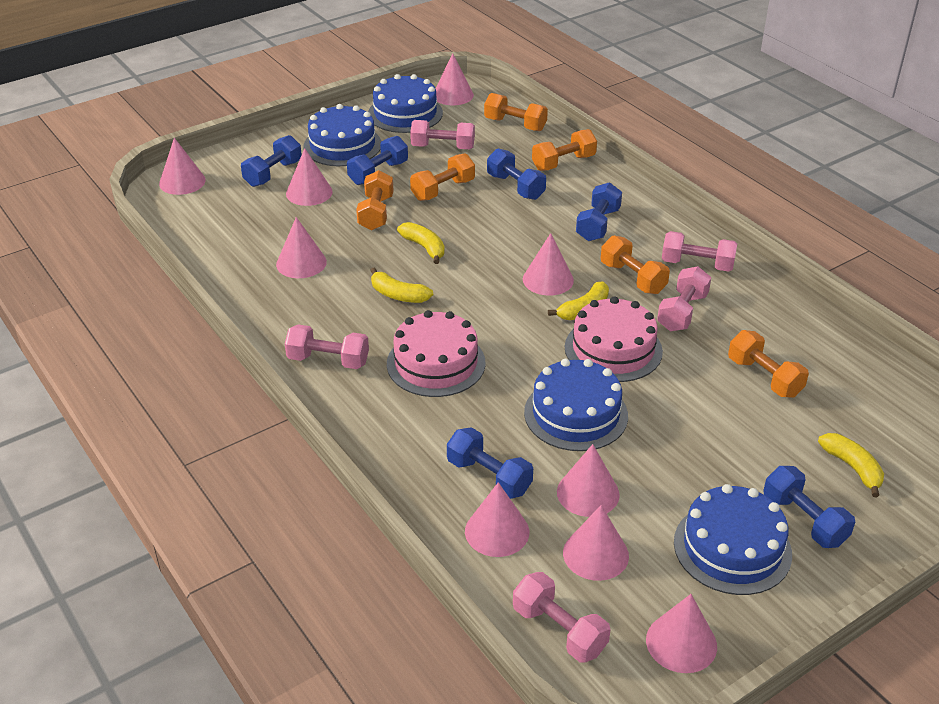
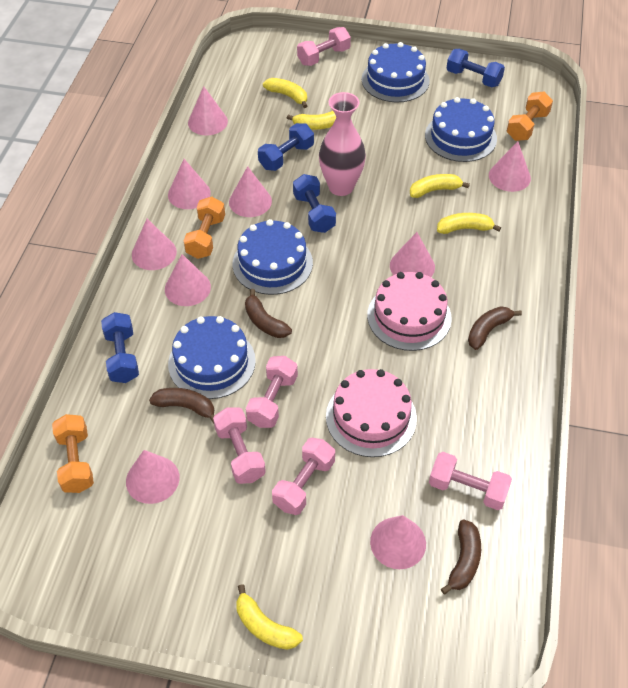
blue dumbbell: 6 -> 4
brown banana: 0 -> 4
orange dumbbell: 6 -> 3
pink vase: 0 -> 1
yellow banana: 4 -> 5

